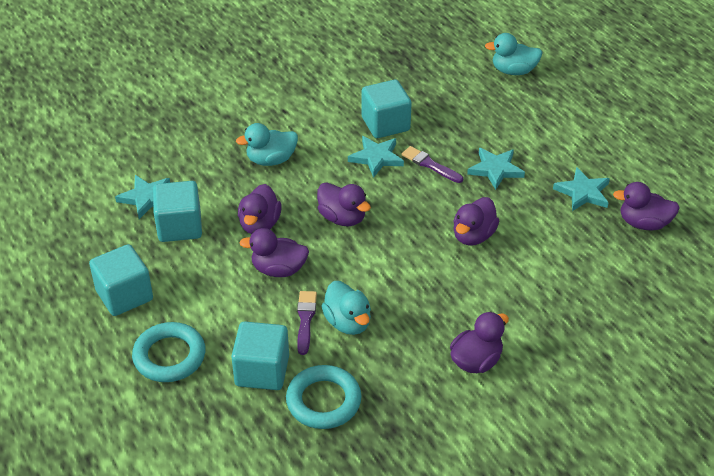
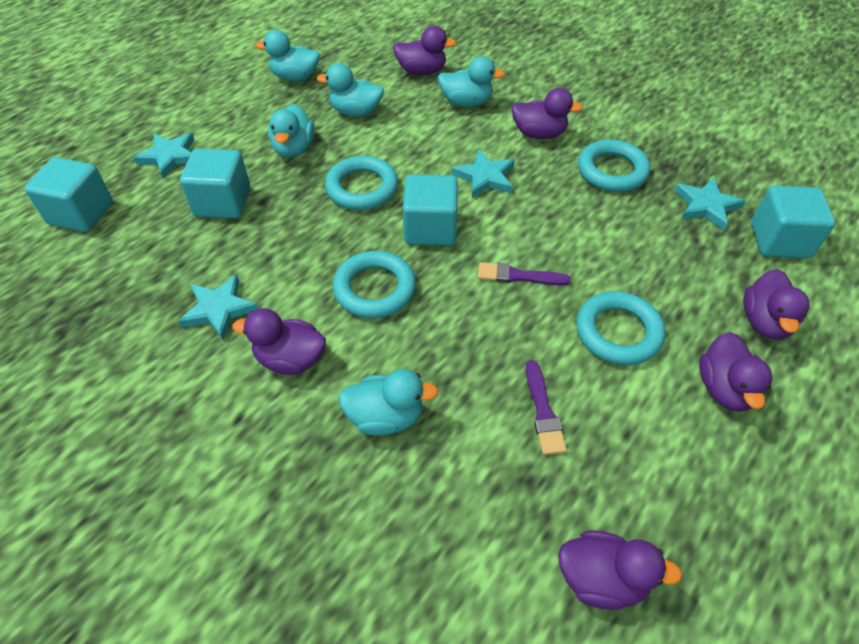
turquoise duck: 3 -> 5
turquoise ring: 2 -> 4

